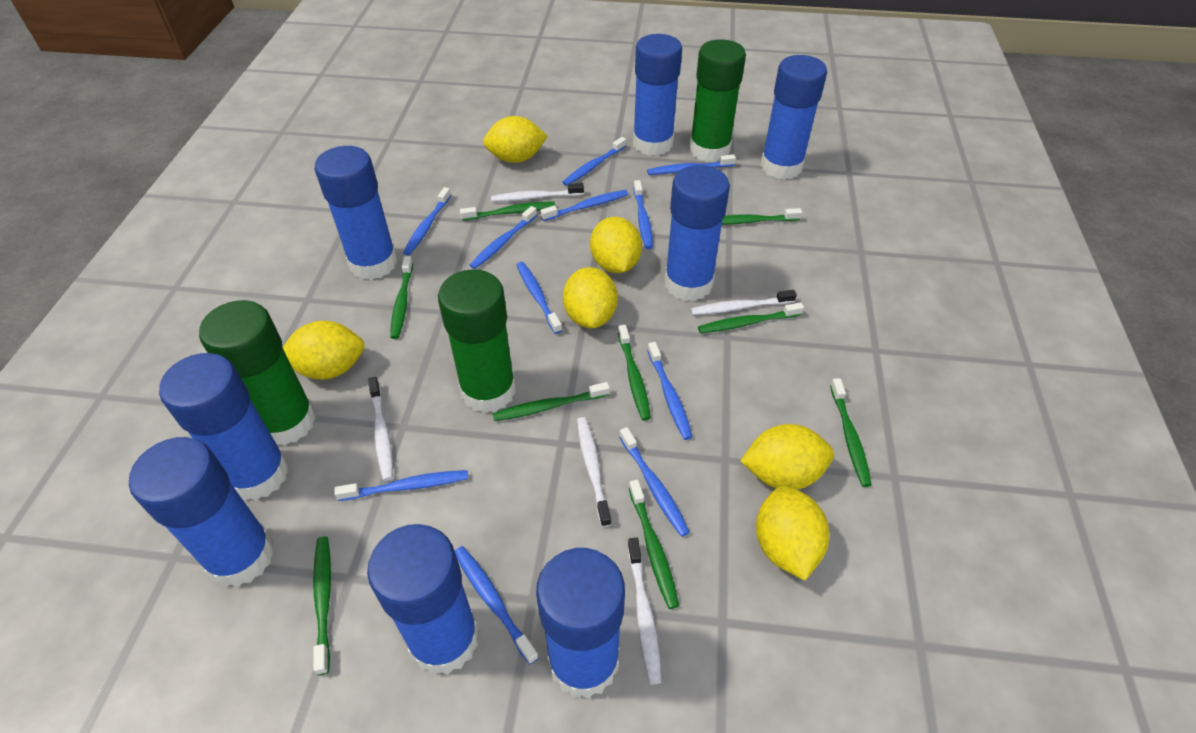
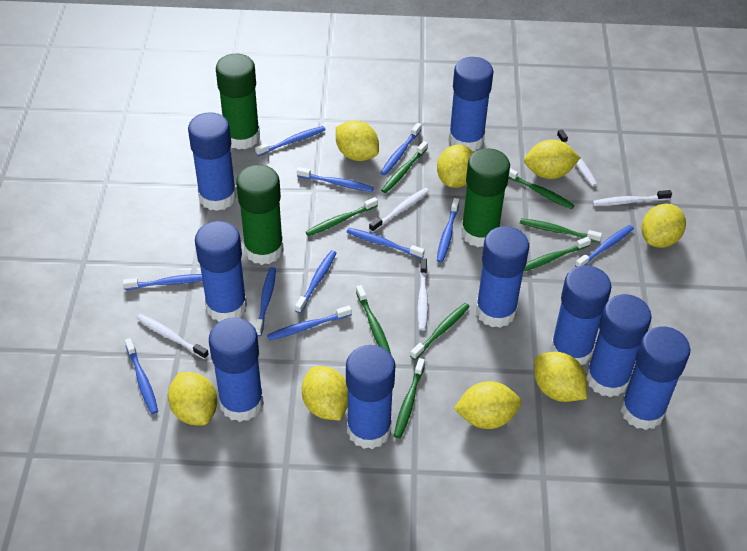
blue glue stick: 8 -> 9
green toothbrush: 9 -> 8
yellow lemon: 6 -> 8

